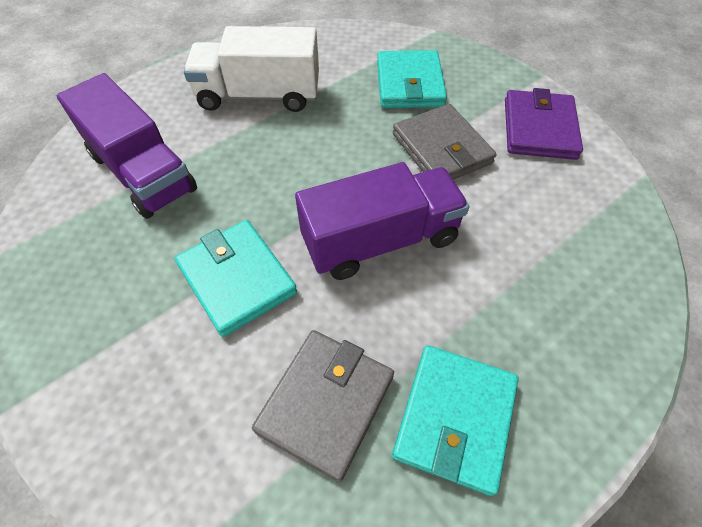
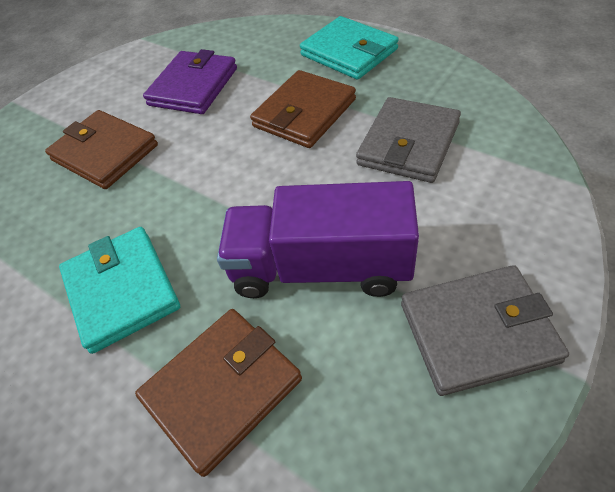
brown wallet: 0 -> 3
purple truck: 2 -> 1
turquoise wallet: 3 -> 2
white truck: 1 -> 0

